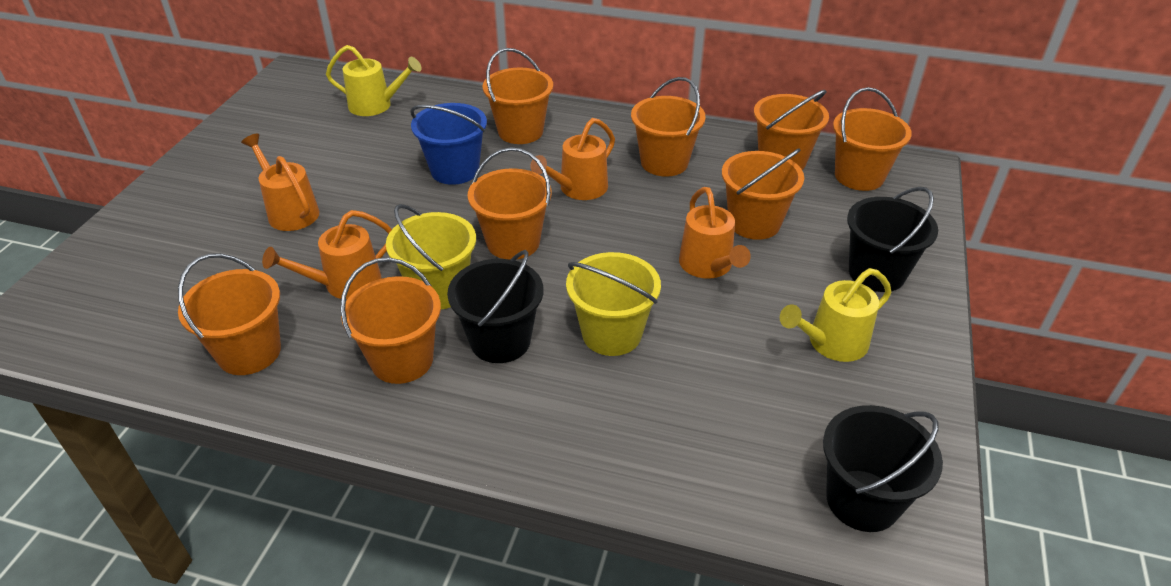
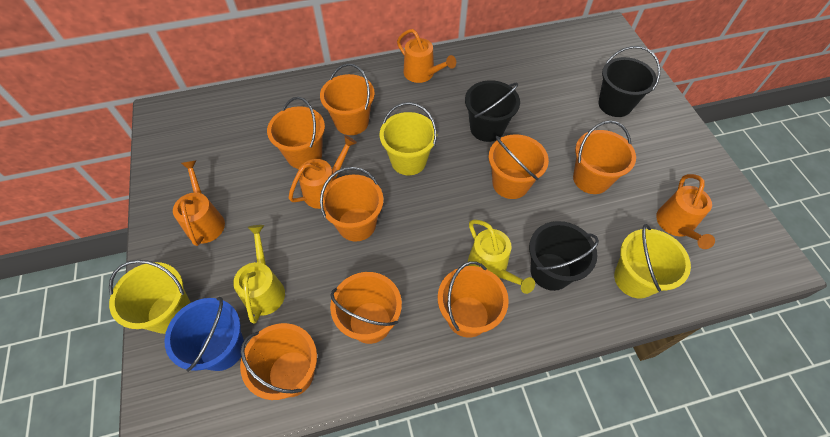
yellow bucket: 2 -> 3

